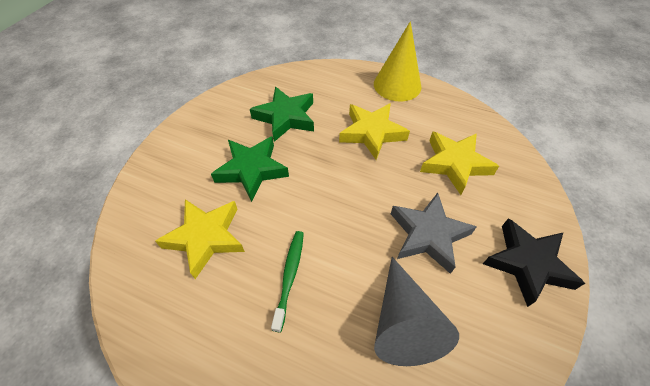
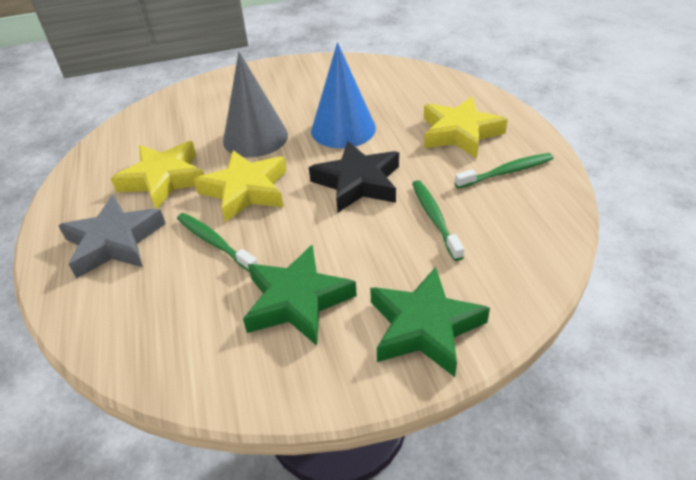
blue cone: 0 -> 1
green toothbrush: 1 -> 3
yellow cone: 1 -> 0

